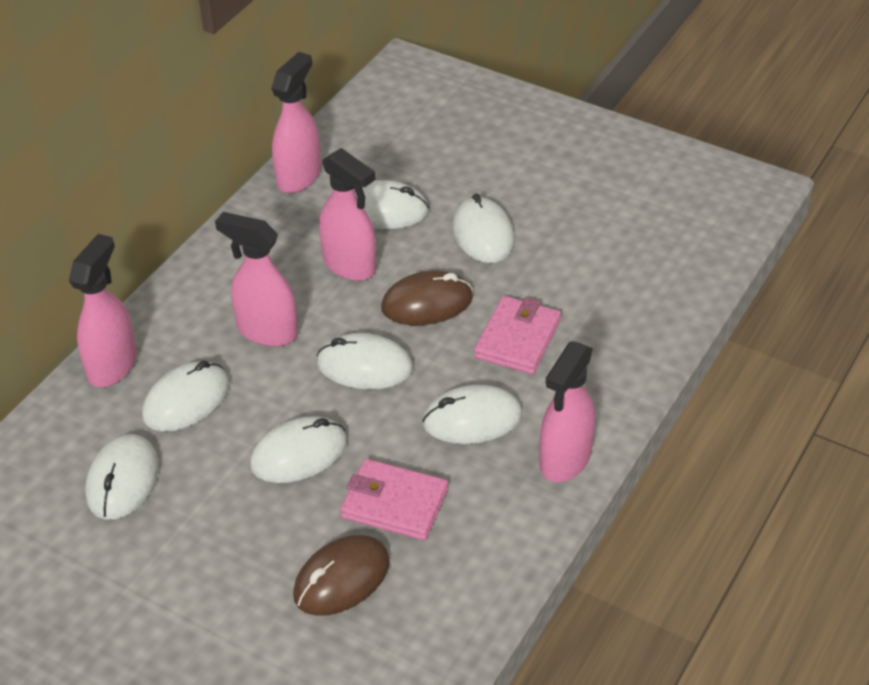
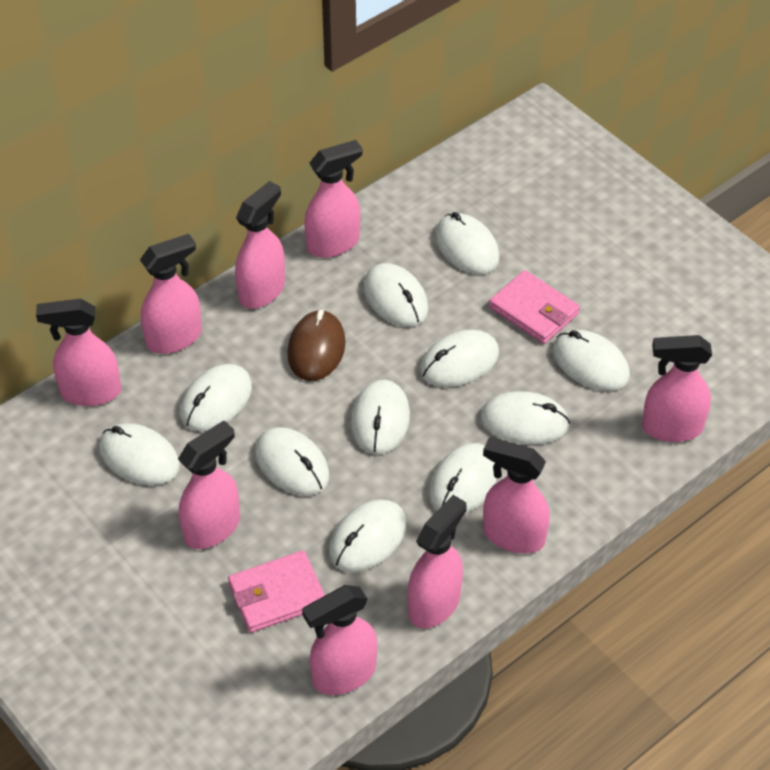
brown mouse: 2 -> 1
pink spray bottle: 5 -> 9
white mouse: 7 -> 11

